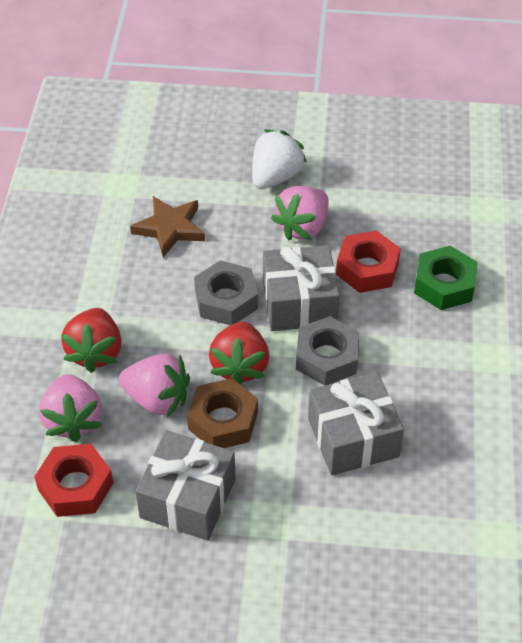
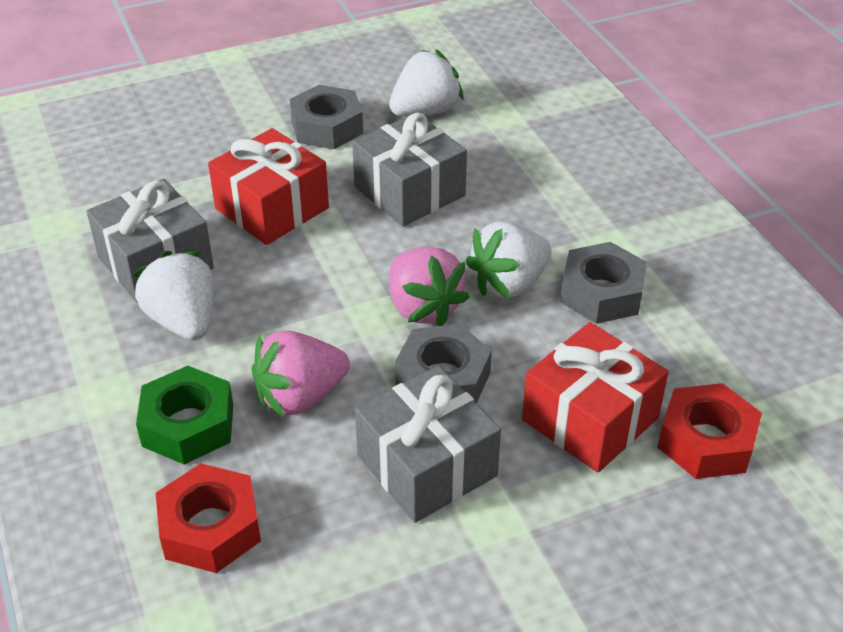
brown nut: 1 -> 0
brown star: 1 -> 0
grey nut: 2 -> 3
pink strawberry: 3 -> 2
red gift: 0 -> 2
red strawberry: 2 -> 0
white strawberry: 1 -> 3

